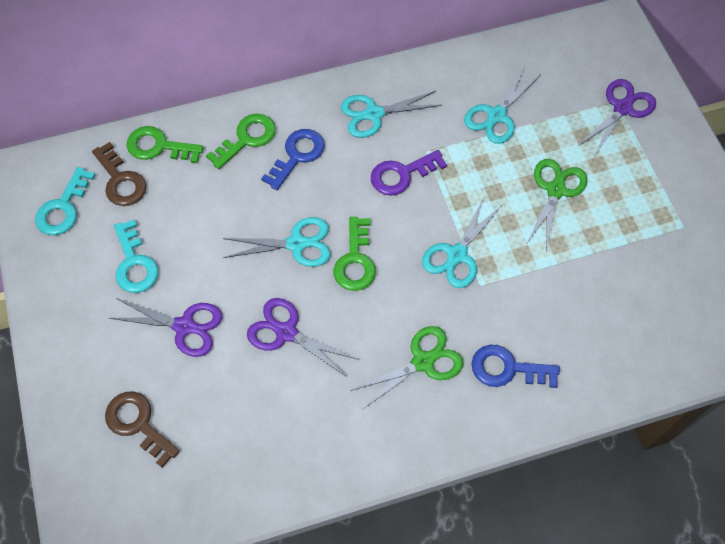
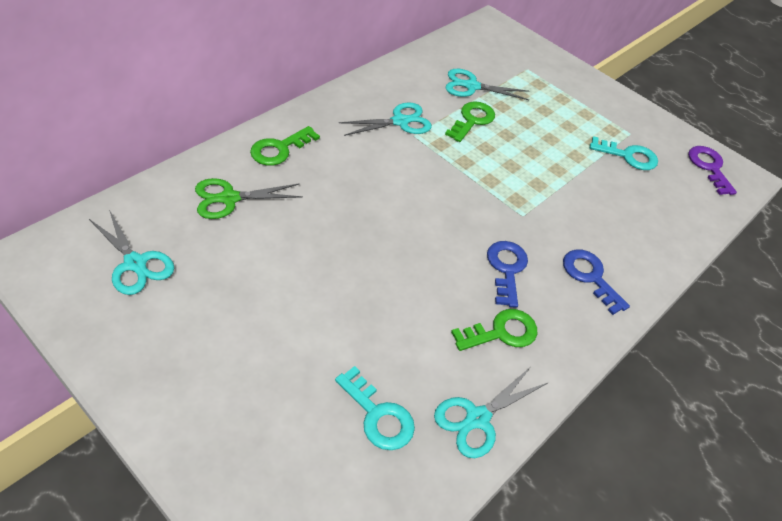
brown key: 2 -> 0
green scissors: 2 -> 1
purple scissors: 3 -> 0

